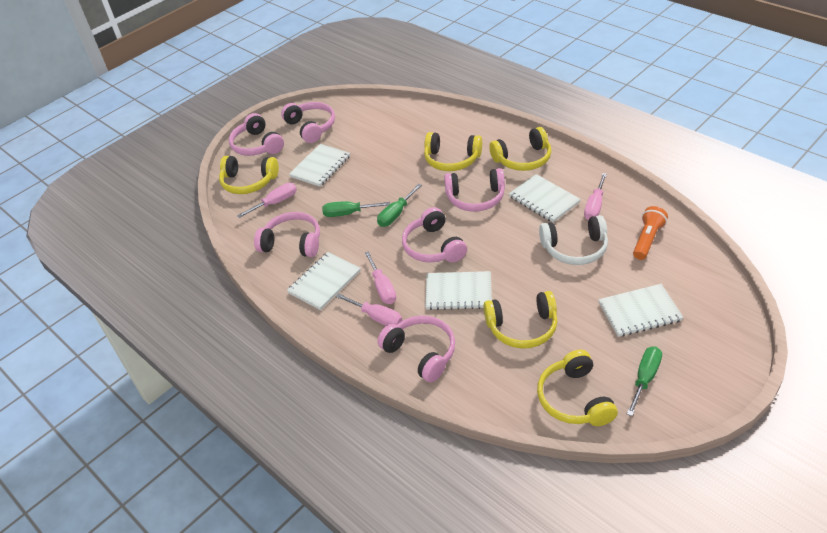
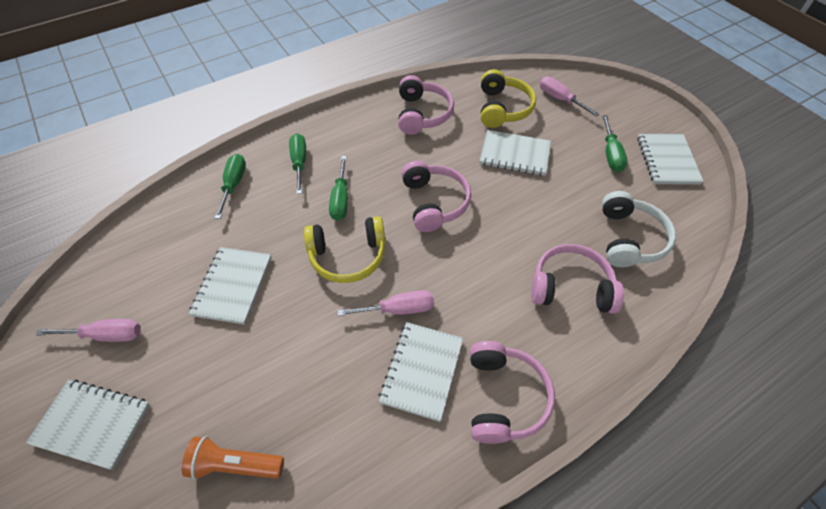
green screwdriver: 3 -> 4
pink headphones: 6 -> 4
pink screwdriver: 4 -> 3
yellow headphones: 5 -> 2

